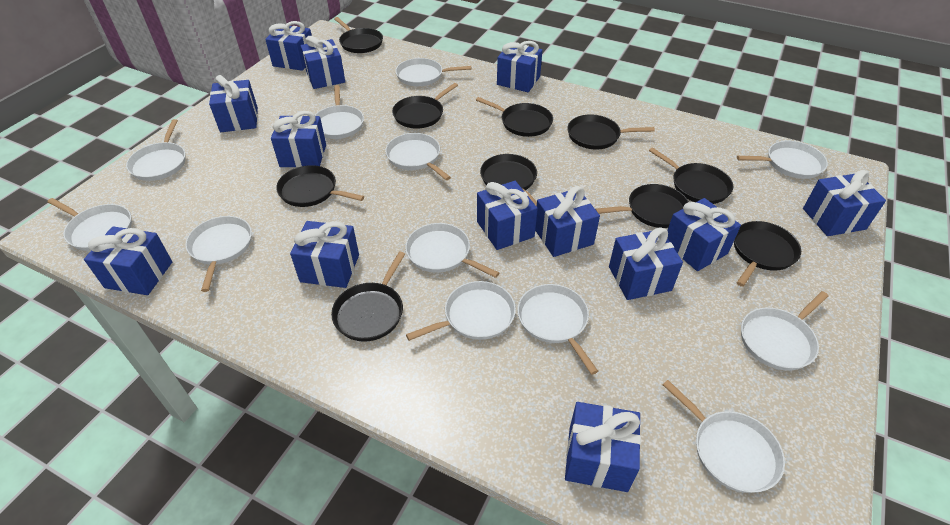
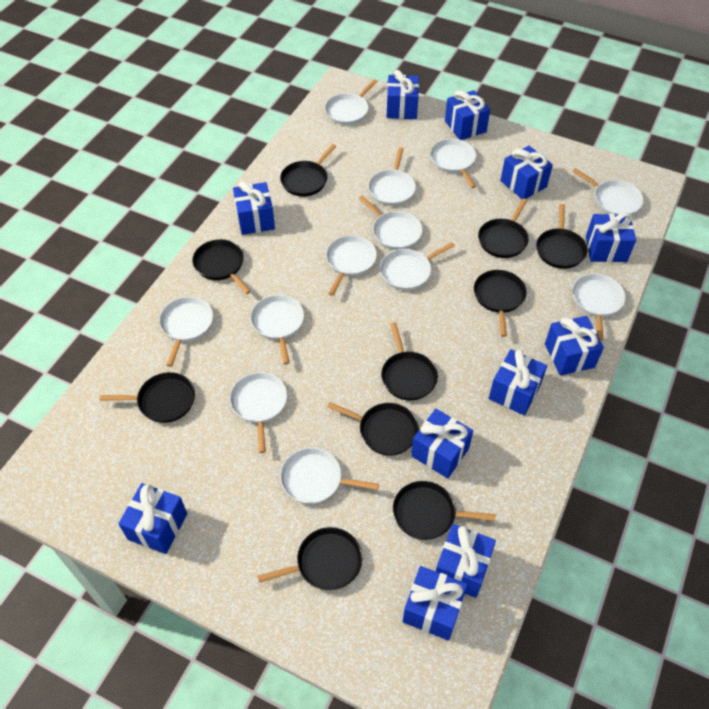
blue gift: 13 -> 11

